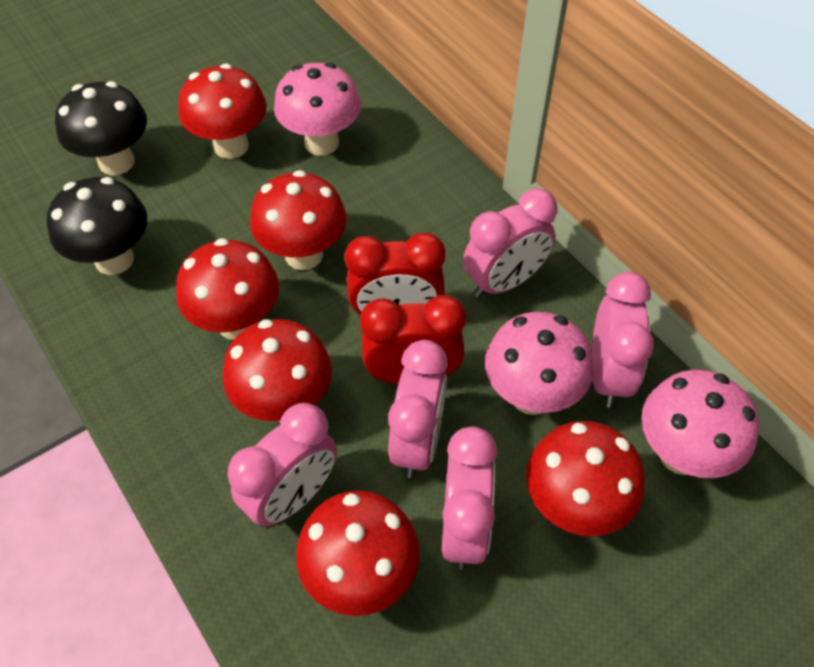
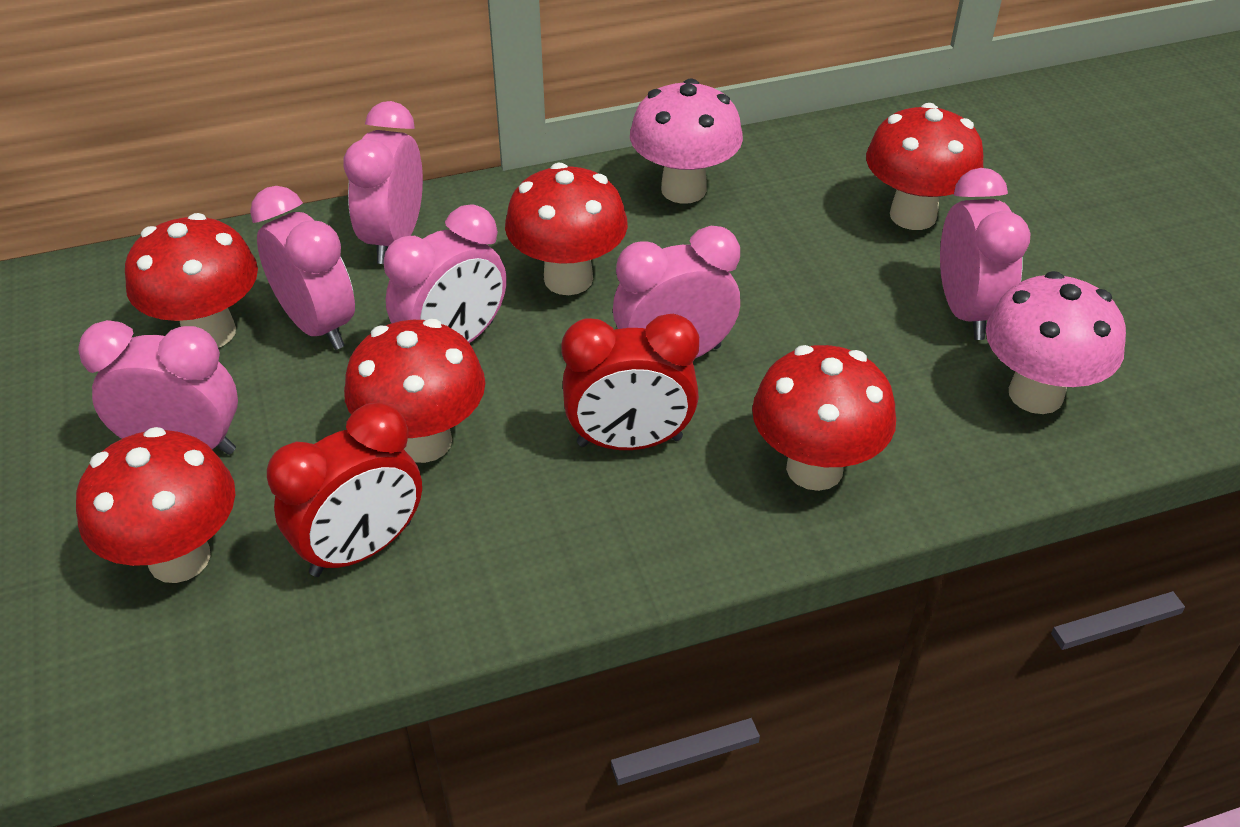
black mushroom: 2 -> 0
pink clock: 5 -> 6
pink mushroom: 3 -> 2

